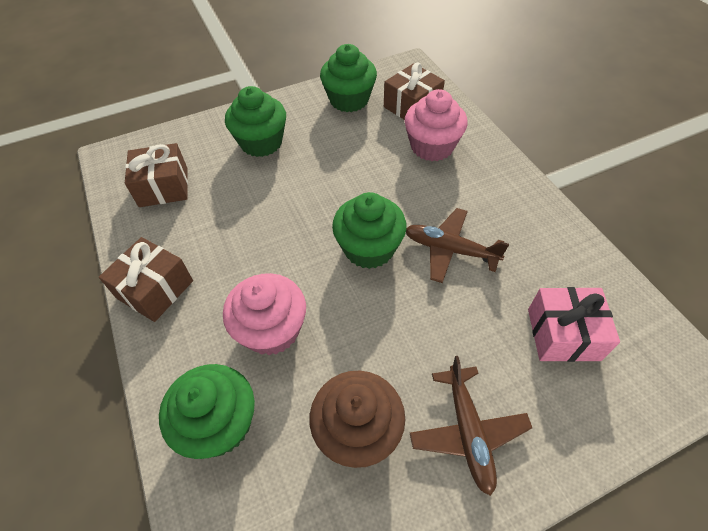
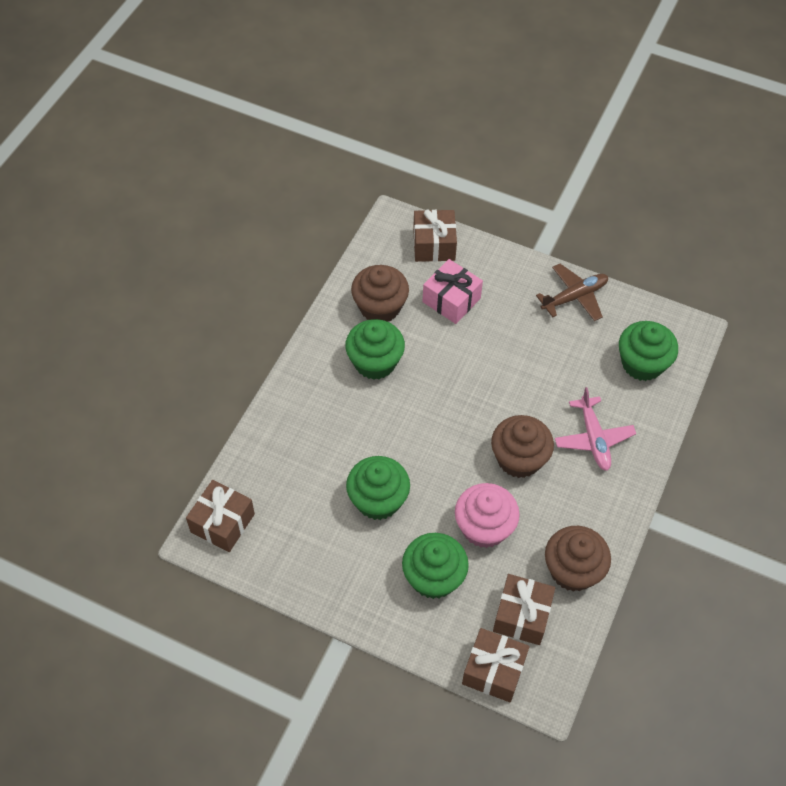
brown cupcake: 1 -> 3
brown gift: 3 -> 4
brown plane: 2 -> 1
pink cupcake: 2 -> 1
pink plane: 0 -> 1

